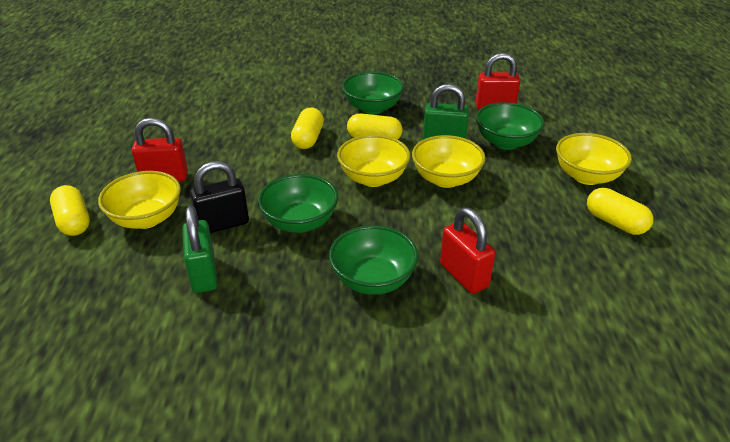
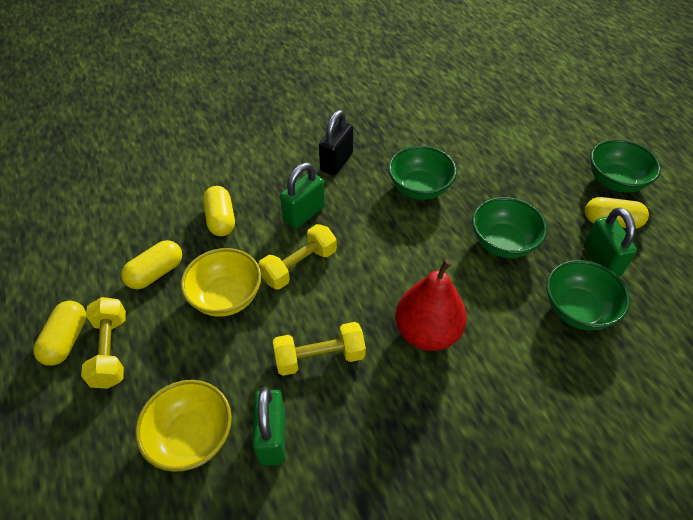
green padlock: 2 -> 3
red padlock: 3 -> 0
red pear: 0 -> 1
yellow bowl: 4 -> 2
yellow dumbbell: 0 -> 3

